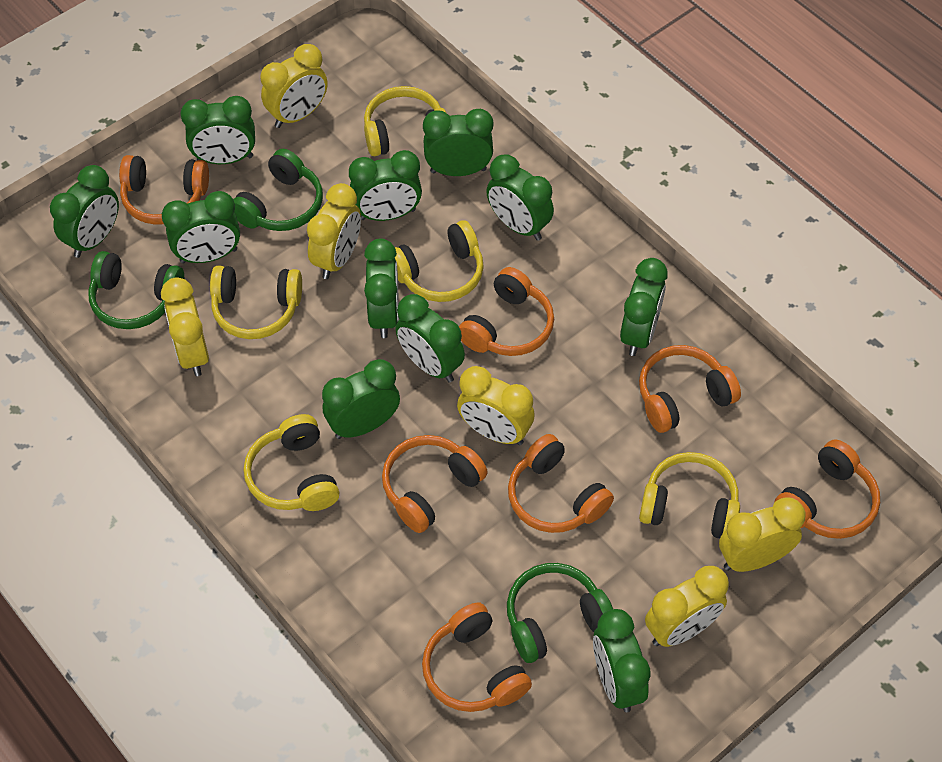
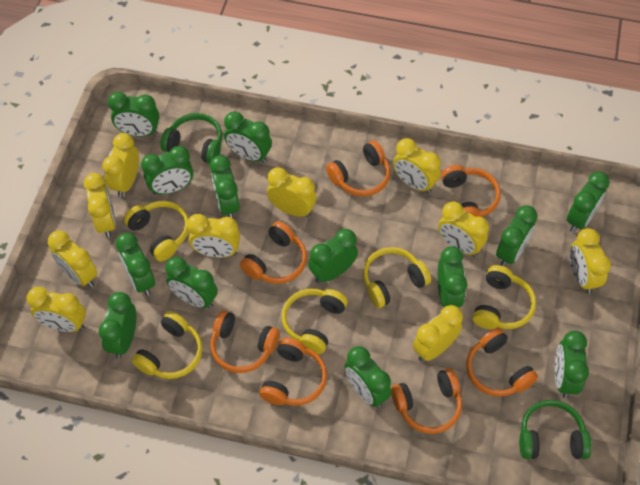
green clock: 11 -> 13
green headphones: 3 -> 2
yellow clock: 6 -> 10

